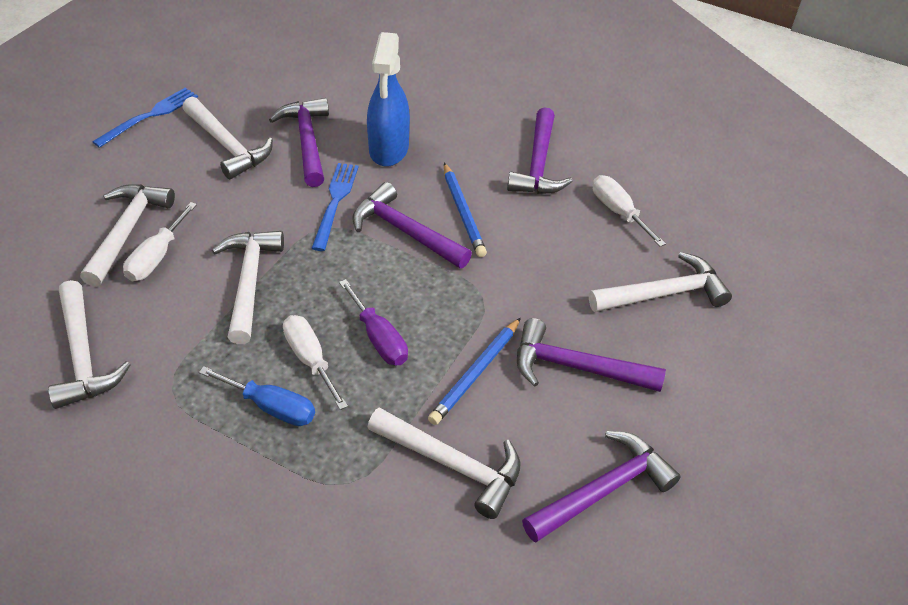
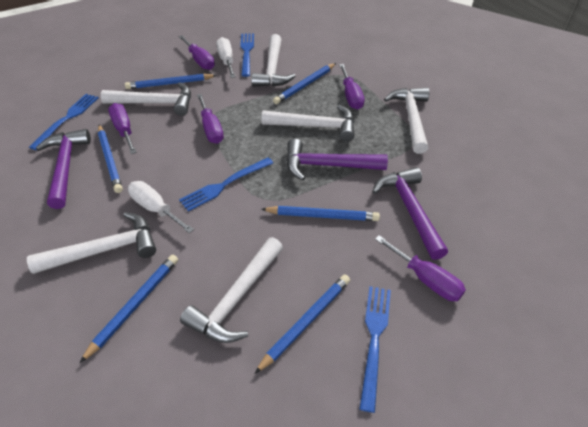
blue fork: 2 -> 4
blue pencil: 2 -> 6
blue screwdriver: 1 -> 0
blue spray bottle: 1 -> 0
purple hammer: 5 -> 3
purple screwdriver: 1 -> 5
white screwdriver: 3 -> 2

